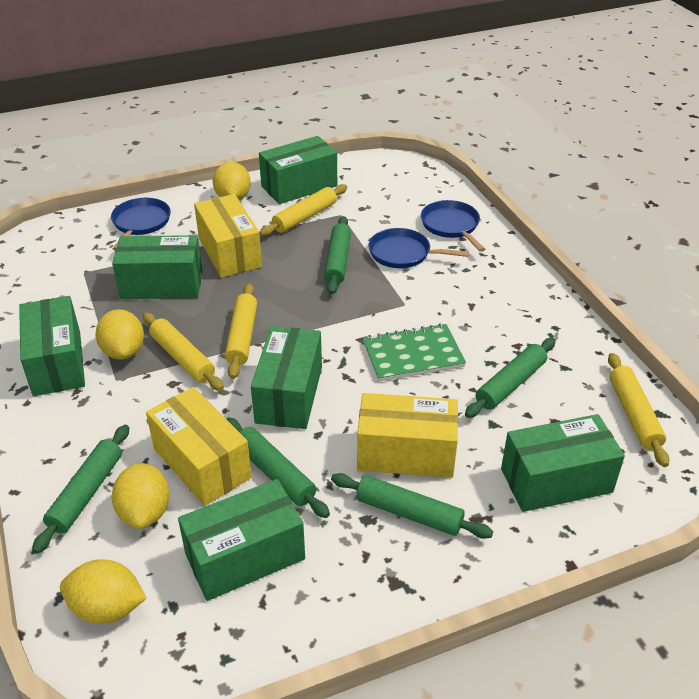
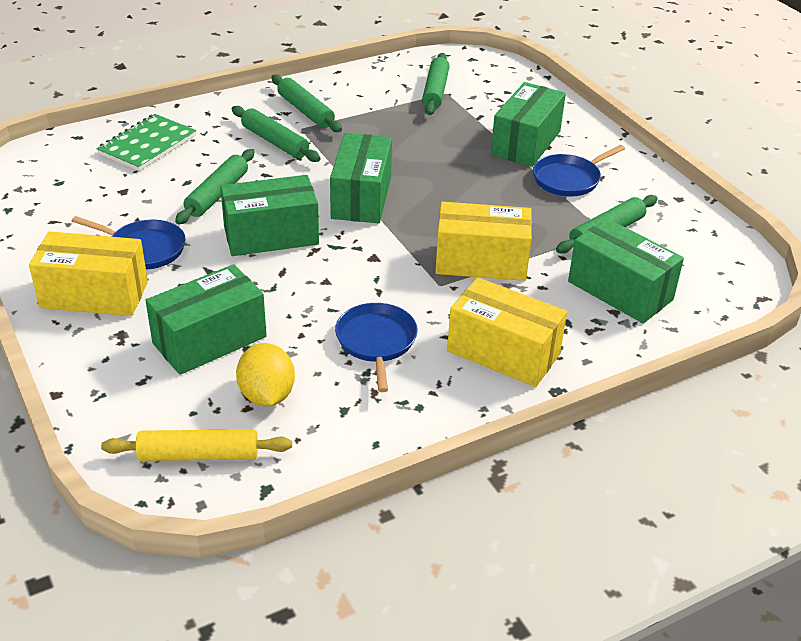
green box: 6 -> 5
yellow lemon: 4 -> 1
yellow rolling pin: 4 -> 1

